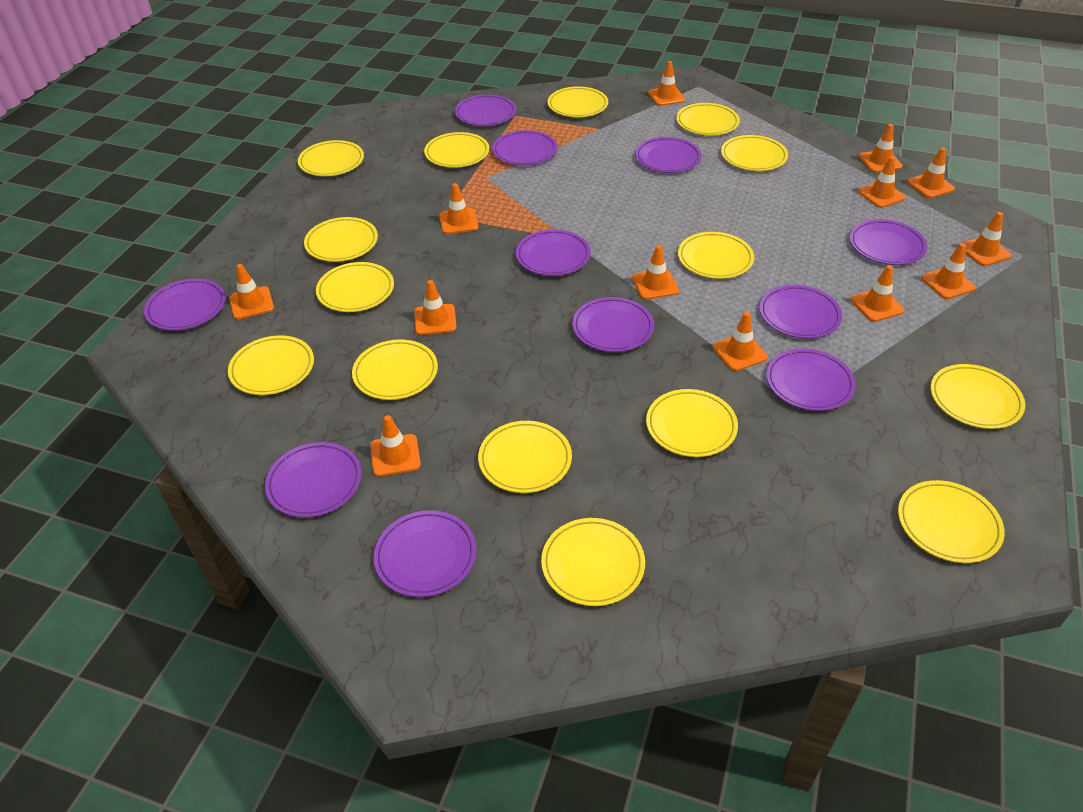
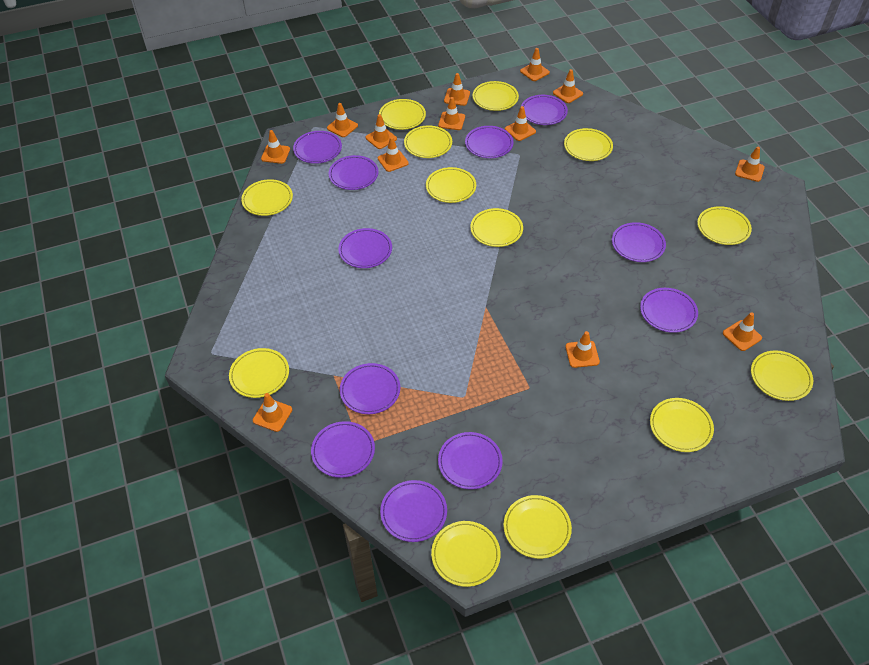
yellow plate: 15 -> 13

